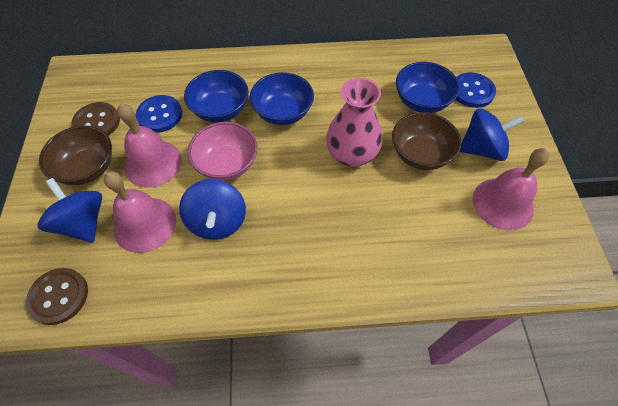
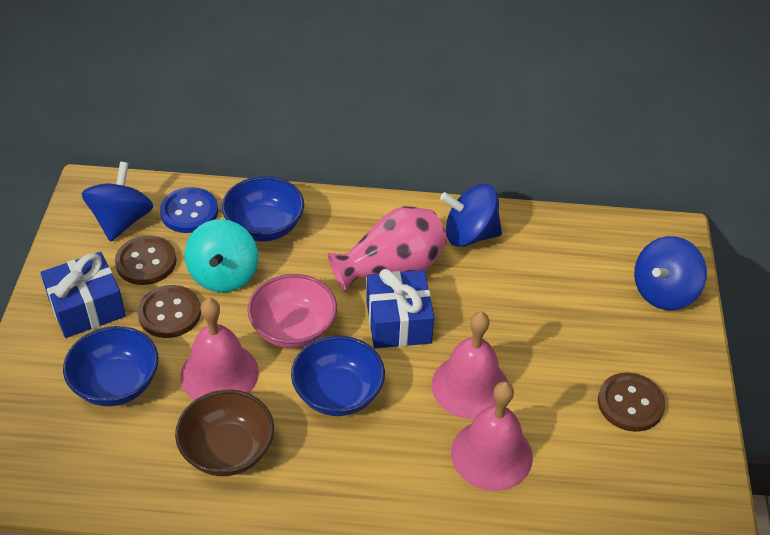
blue button: 2 -> 1
blue gift: 0 -> 2
brown bowl: 2 -> 1
brown button: 2 -> 3
turquoise spinning top: 0 -> 1

